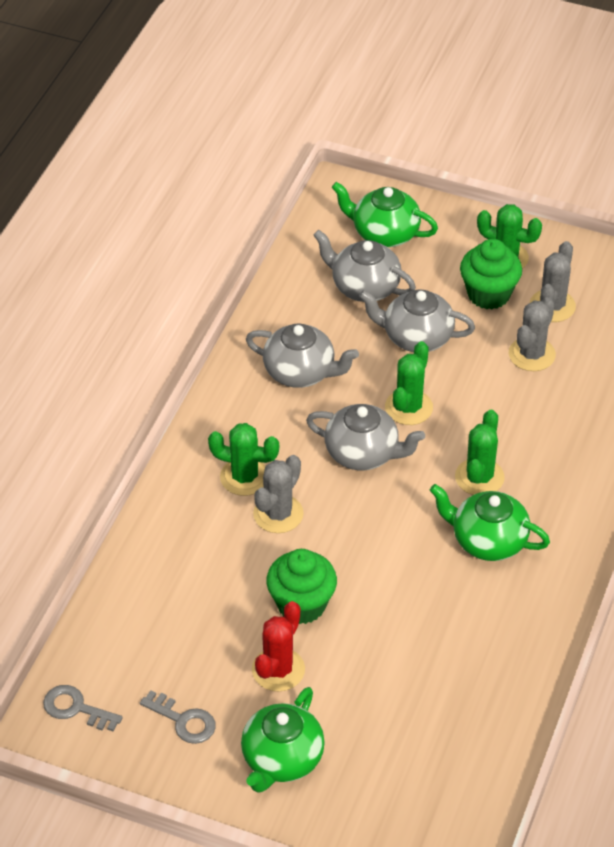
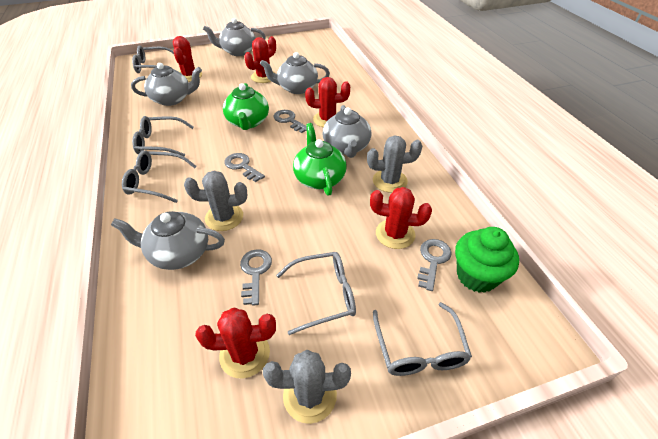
green cactus: 4 -> 0
green cupcake: 2 -> 1
green teapot: 3 -> 2
grey glasses: 0 -> 5
grey key: 2 -> 4
grey teapot: 4 -> 5
red cactus: 1 -> 5

